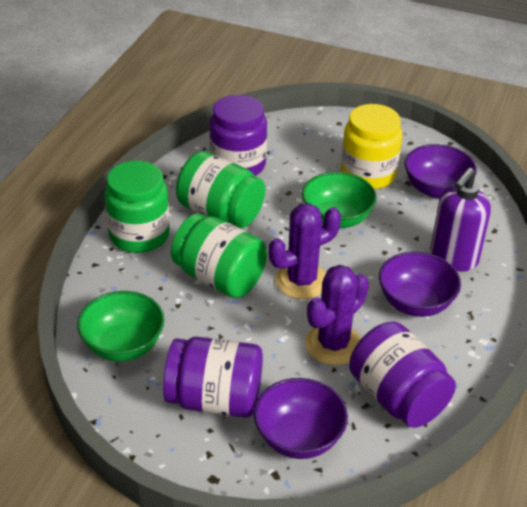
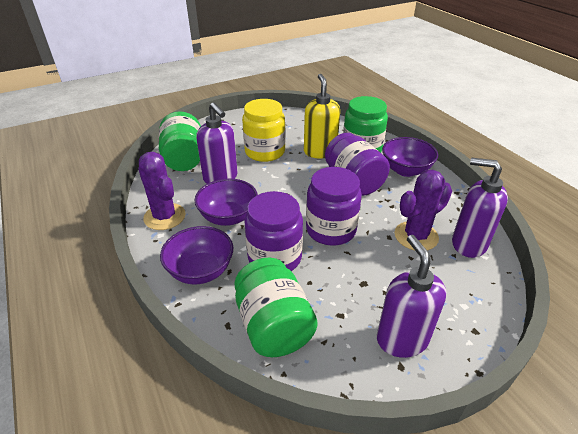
green bowl: 2 -> 0
purple soap dispenser: 1 -> 3
yellow soap dispenser: 0 -> 1

